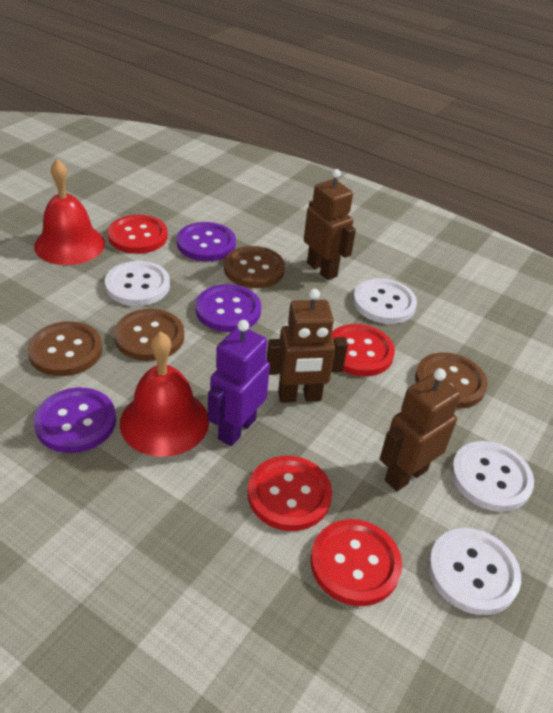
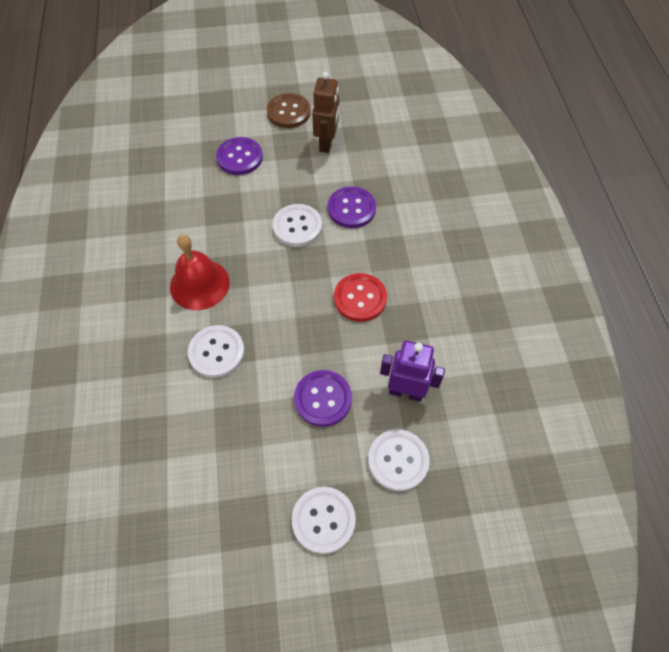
brown button: 4 -> 1
brown robot: 3 -> 1
red bell: 2 -> 1
red button: 4 -> 1

